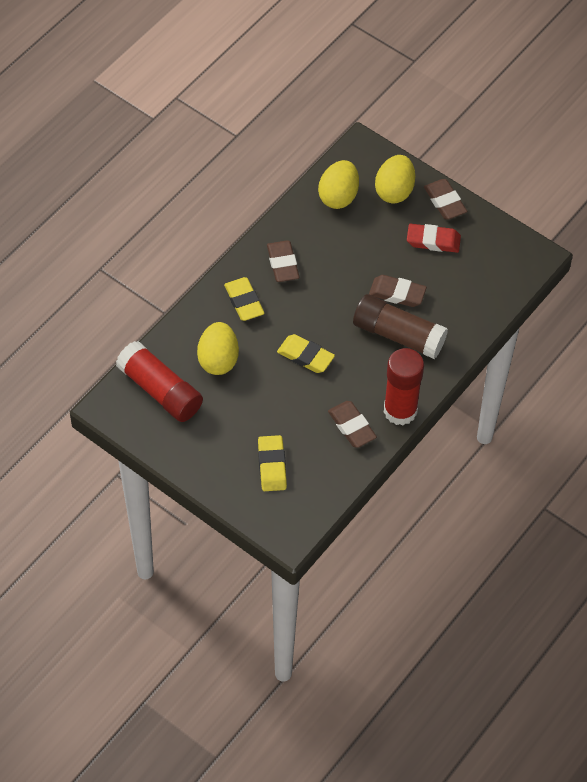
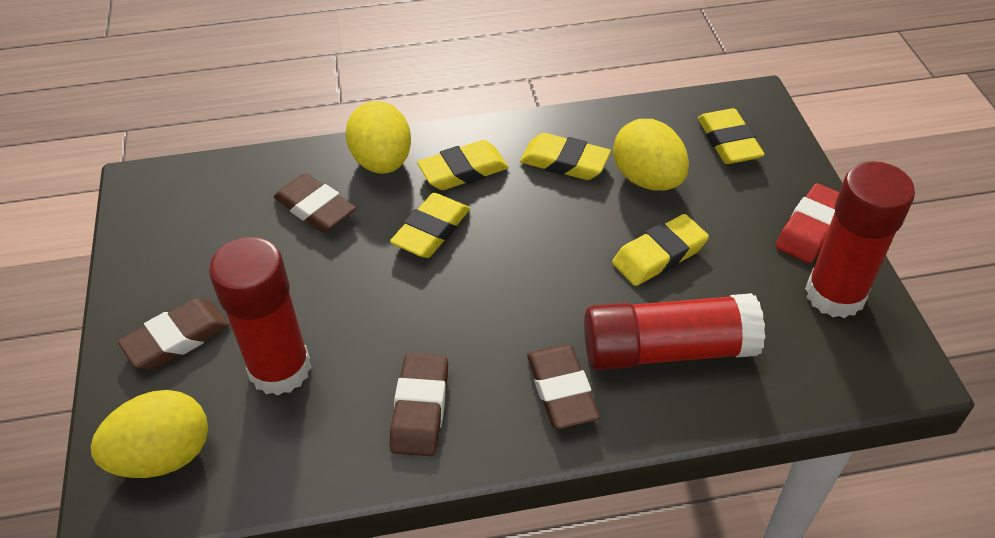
brown glue stick: 1 -> 0
red glue stick: 2 -> 3
yellow eraser: 3 -> 5

